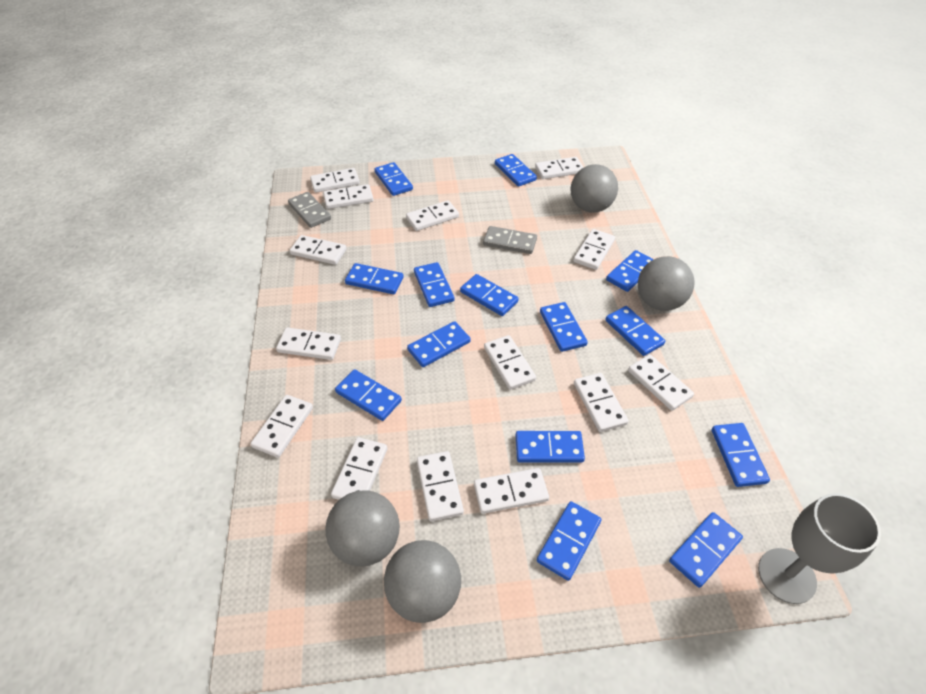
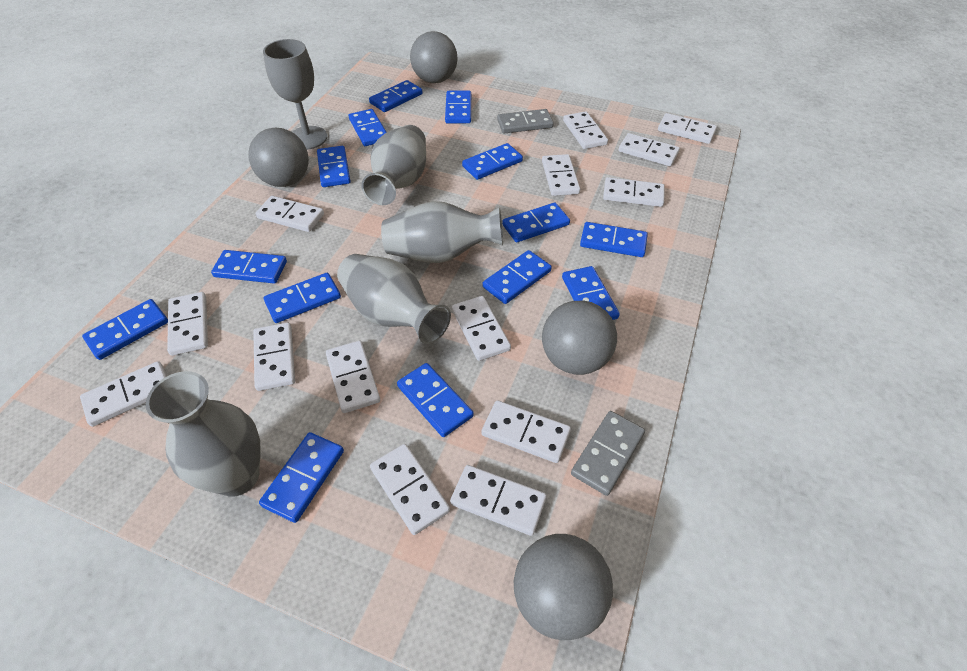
grey vase: 0 -> 4

